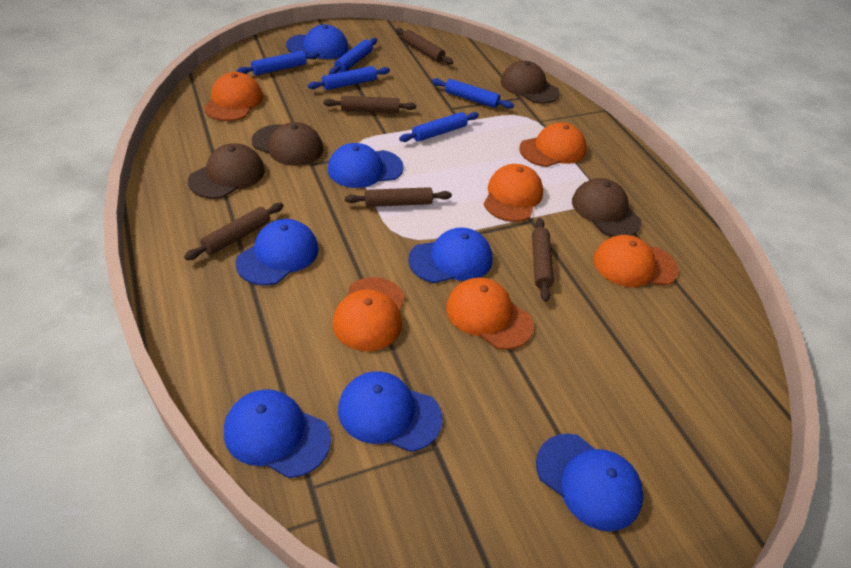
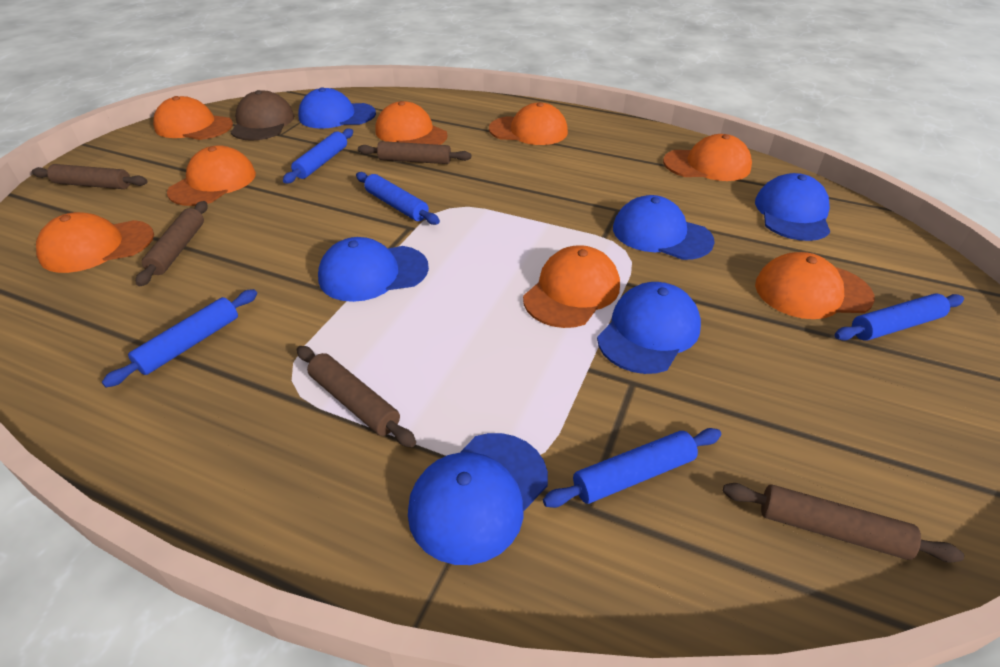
blue cap: 7 -> 6
brown cap: 4 -> 1
orange cap: 6 -> 8

